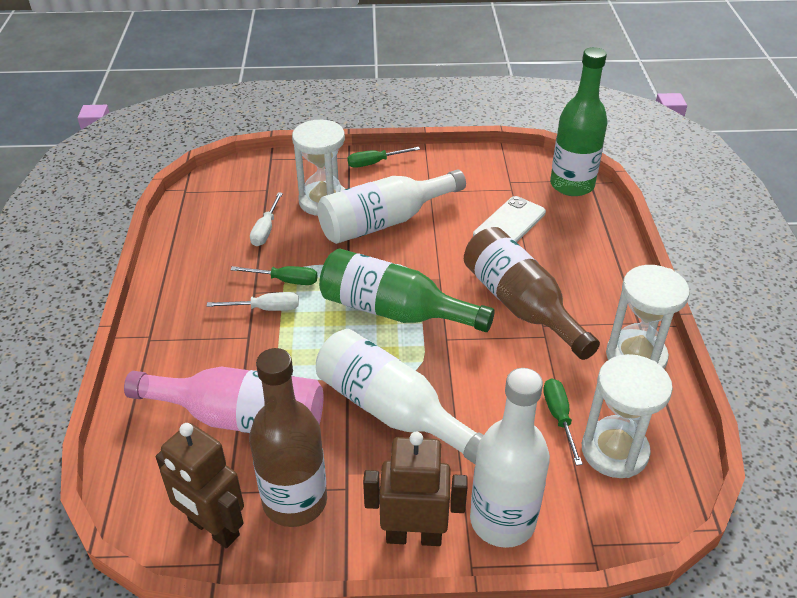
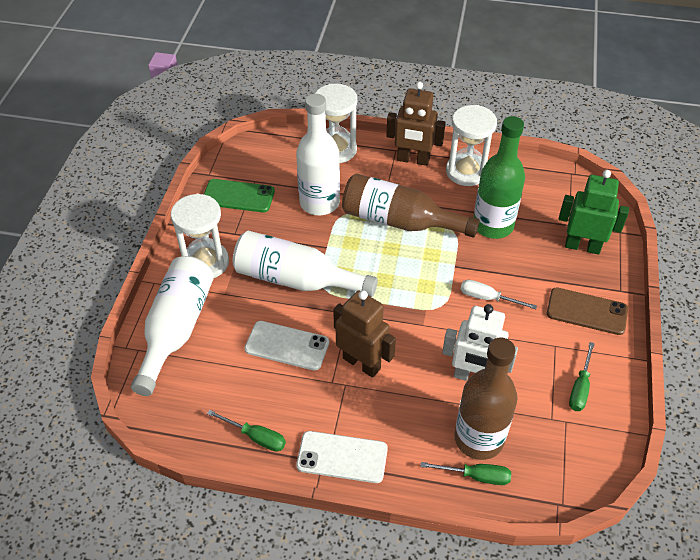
brown phone: 0 -> 1
green bottle: 2 -> 1
green phone: 0 -> 1
green robot: 0 -> 1
pink bottle: 1 -> 0
white phone: 1 -> 2
white robot: 0 -> 1
white screwdriver: 2 -> 1

